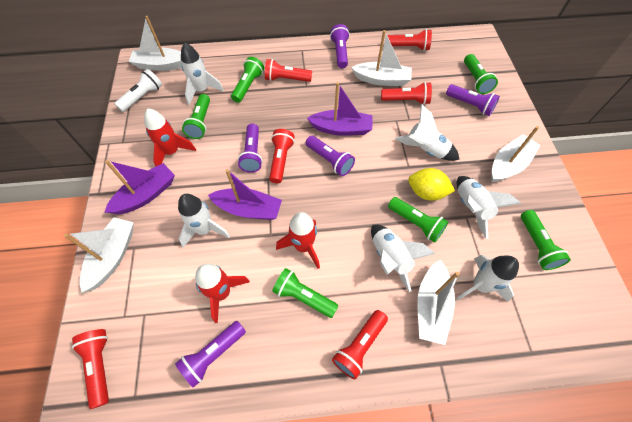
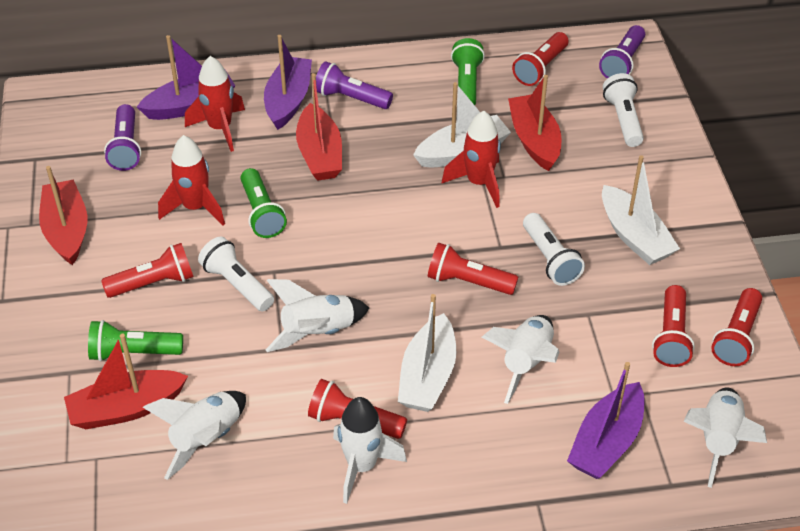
green flashlight: 6 -> 3
purple flashlight: 5 -> 3
red boat: 0 -> 4
white boat: 5 -> 3
white flashlight: 1 -> 3
white rocket: 6 -> 5
yellow lemon: 1 -> 0

